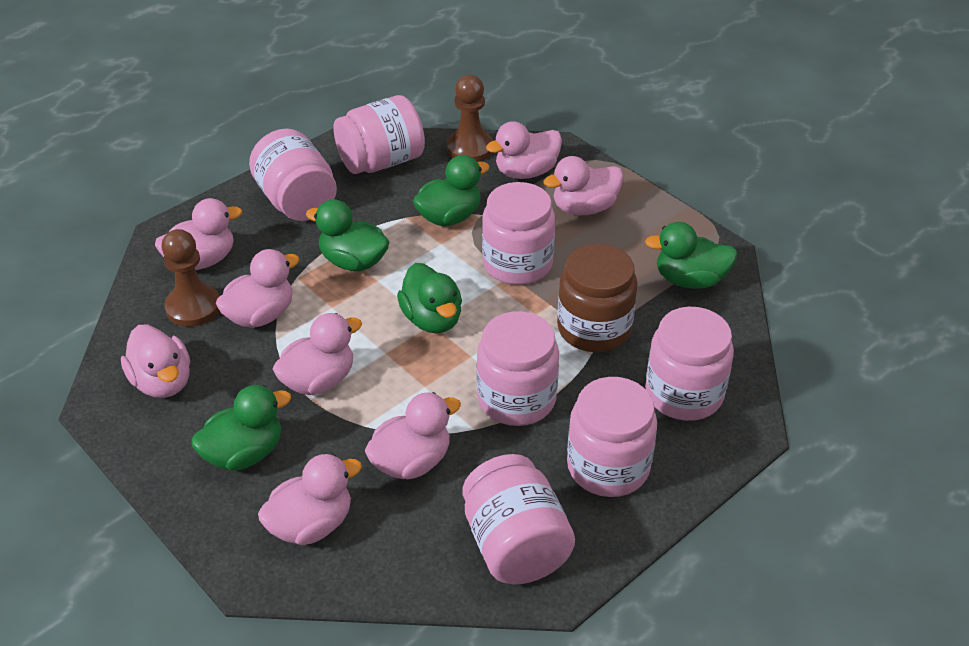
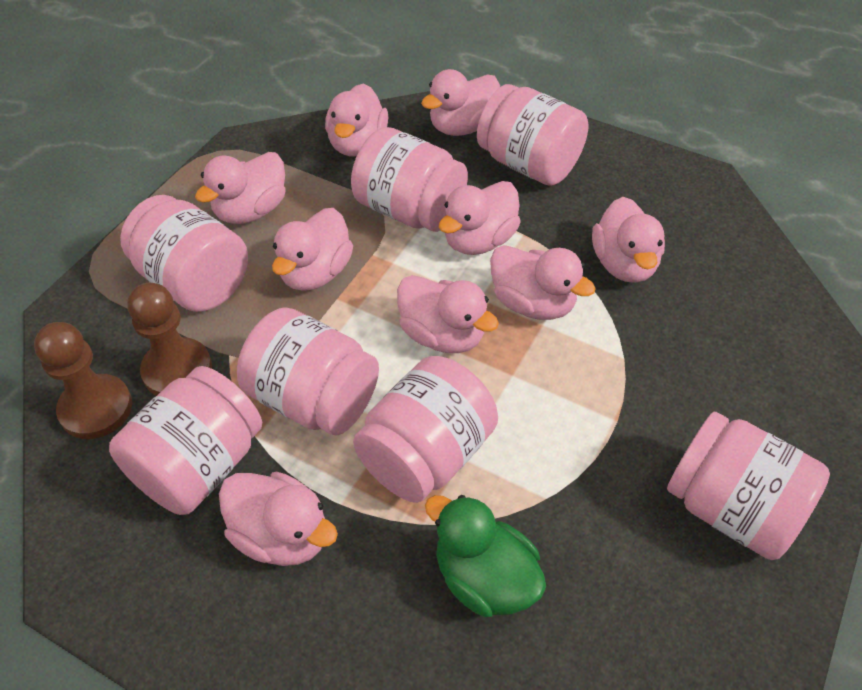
brown jar: 1 -> 0
green duck: 5 -> 1
pink duck: 8 -> 9

